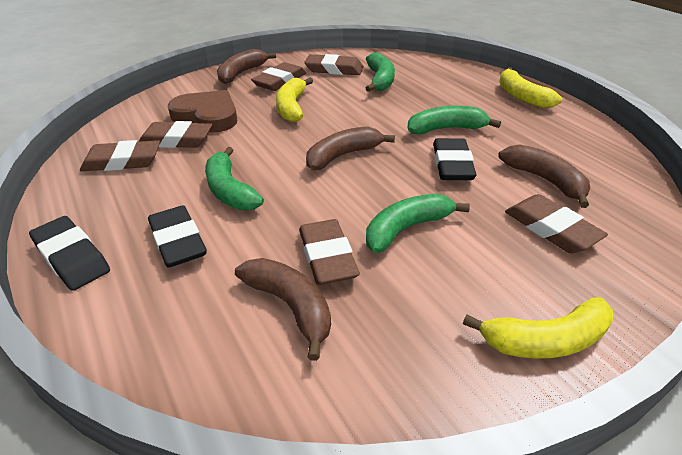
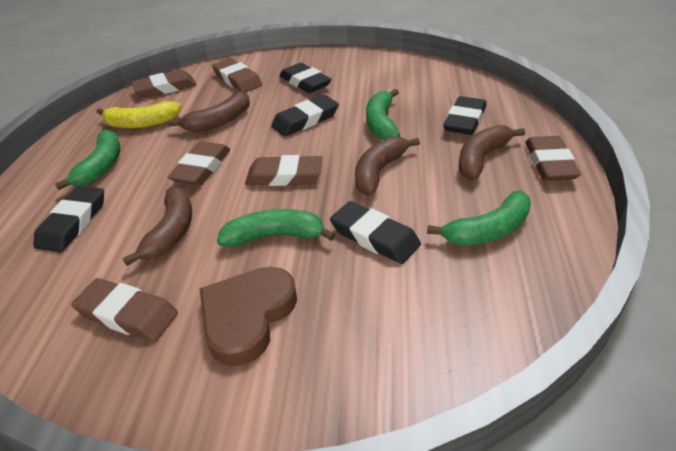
black eraser: 3 -> 5
yellow banana: 3 -> 1

